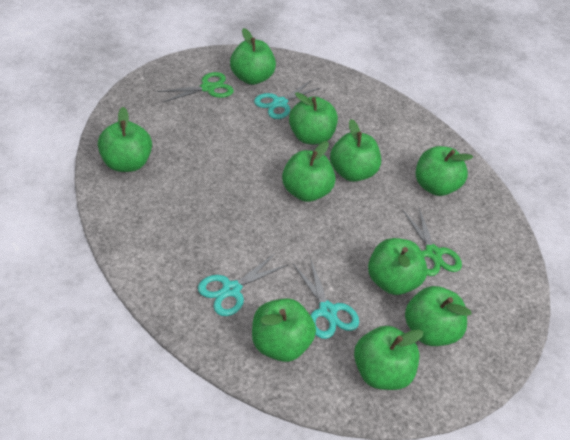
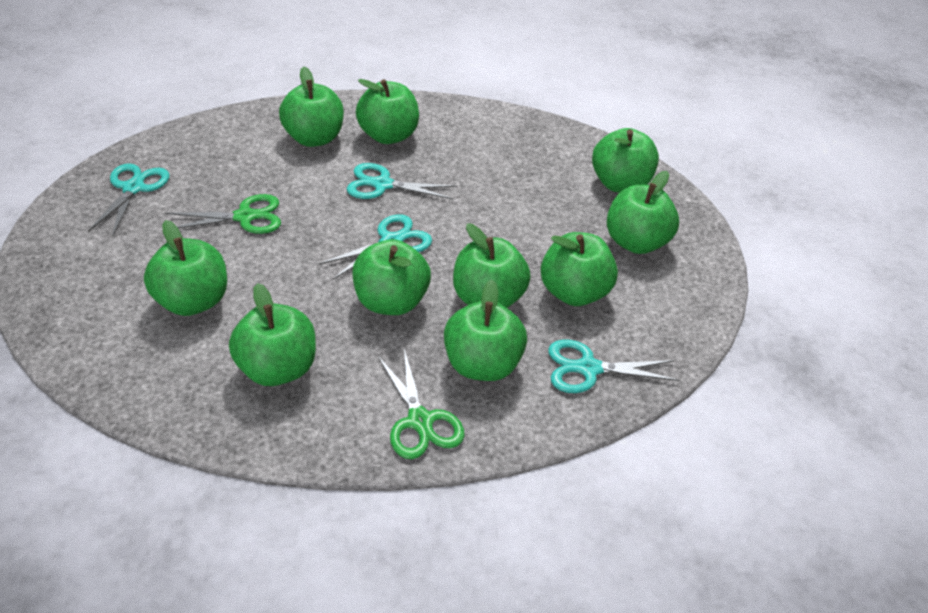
turquoise scissors: 3 -> 4

